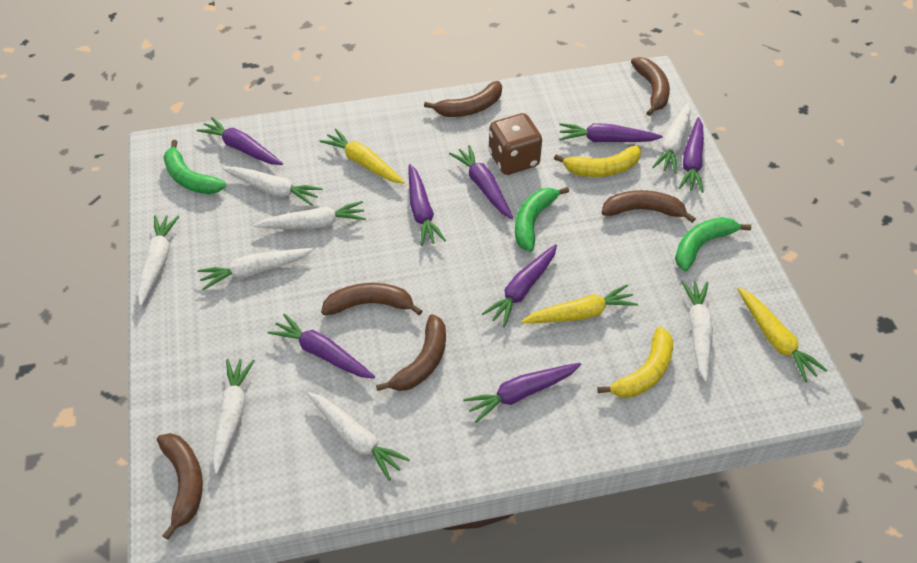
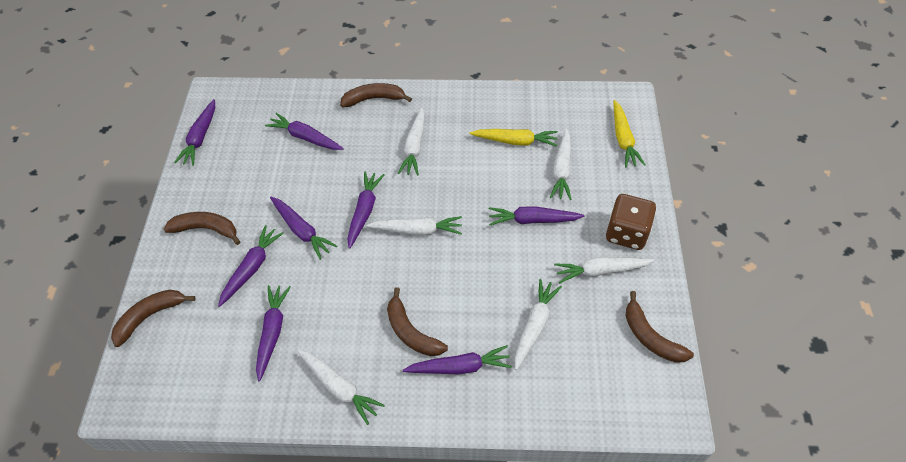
brown banana: 6 -> 5
green banana: 3 -> 0
white carrot: 8 -> 6
yellow banana: 2 -> 0
yellow carrot: 3 -> 2

